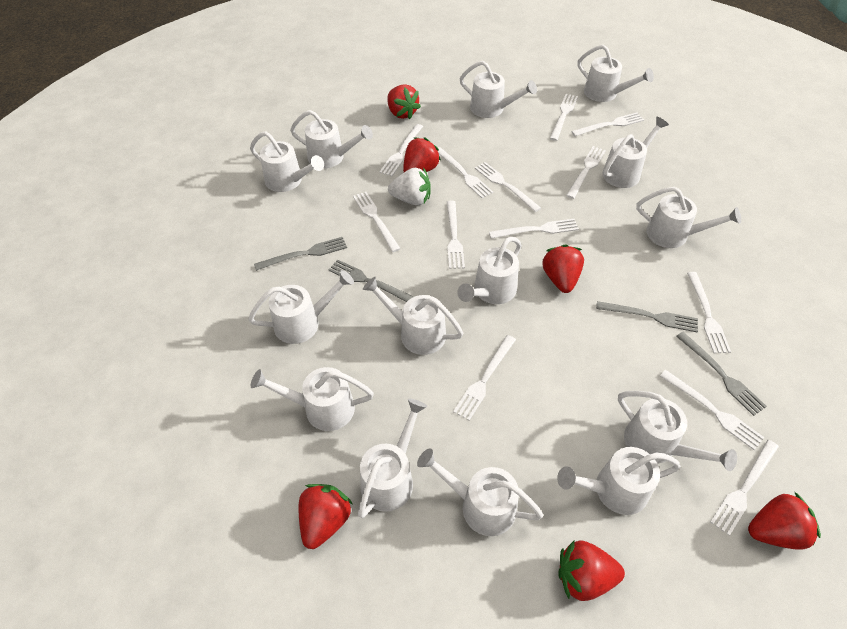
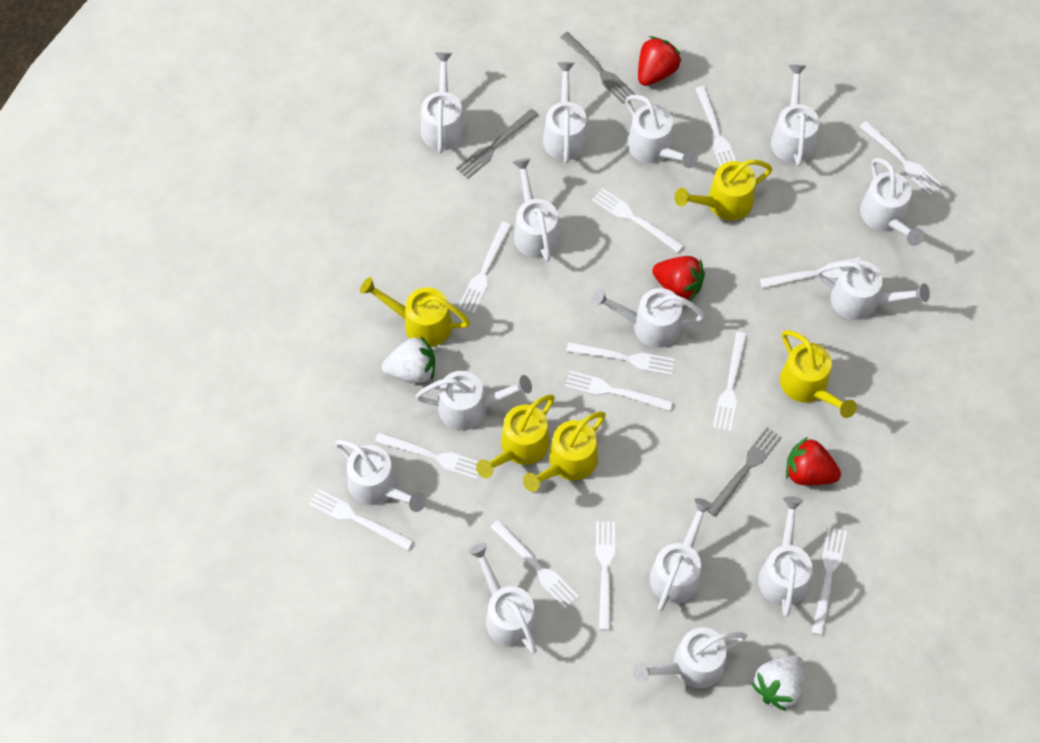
grey fork: 4 -> 3
red strawberry: 6 -> 3
white strawberry: 1 -> 2
yellow watering can: 0 -> 5

